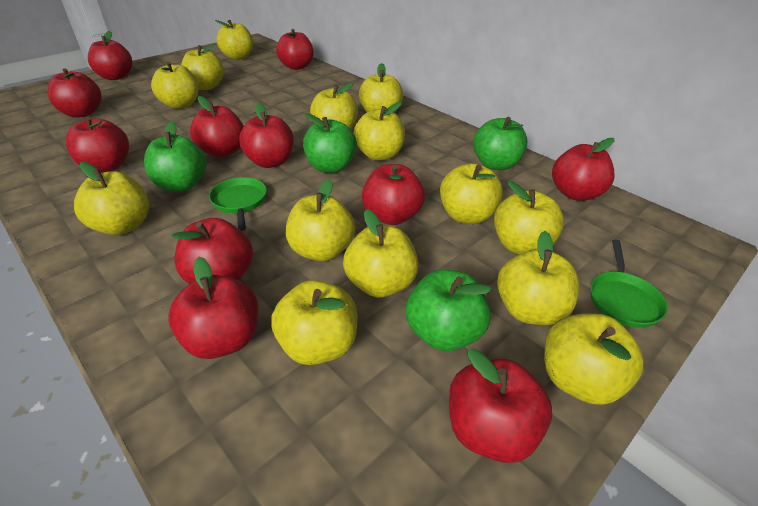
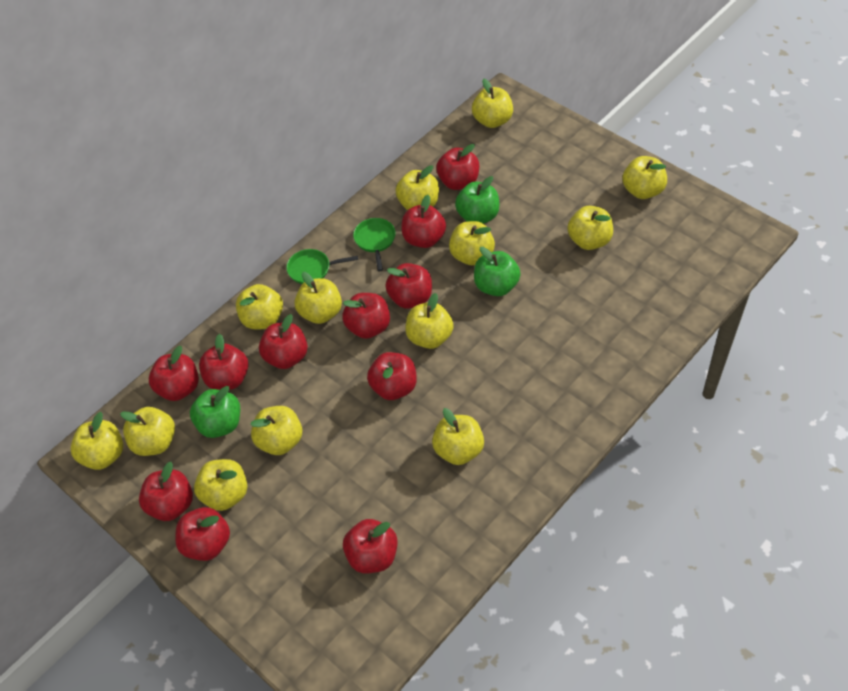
green apple: 4 -> 3
yellow apple: 14 -> 13

